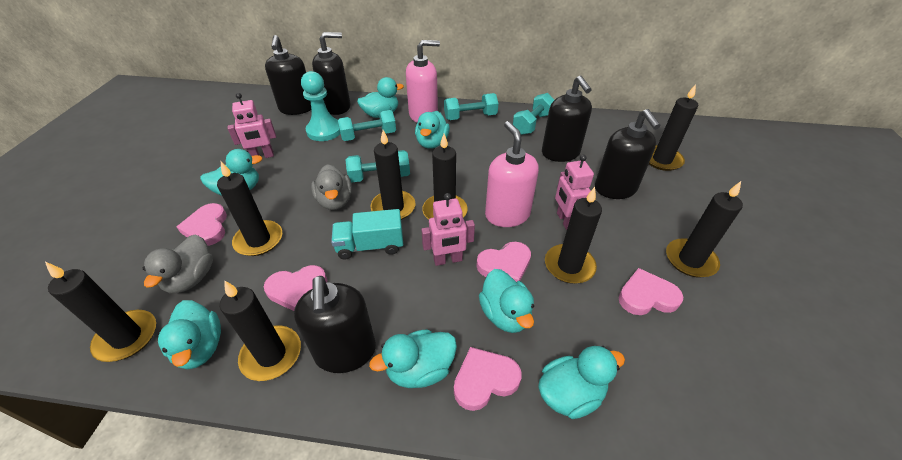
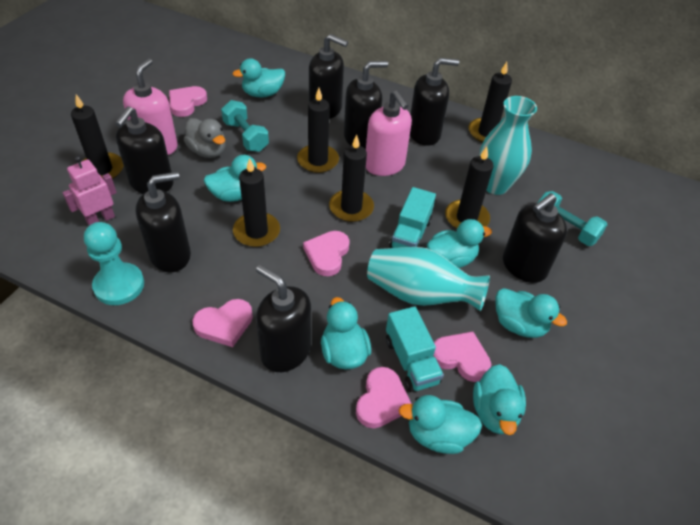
black candle: 8 -> 6
black soap dispenser: 5 -> 7
grey duck: 2 -> 1
pink robot: 3 -> 1
turquoise dumbbell: 4 -> 2
turquoise truck: 1 -> 2
turquoise vase: 0 -> 2

